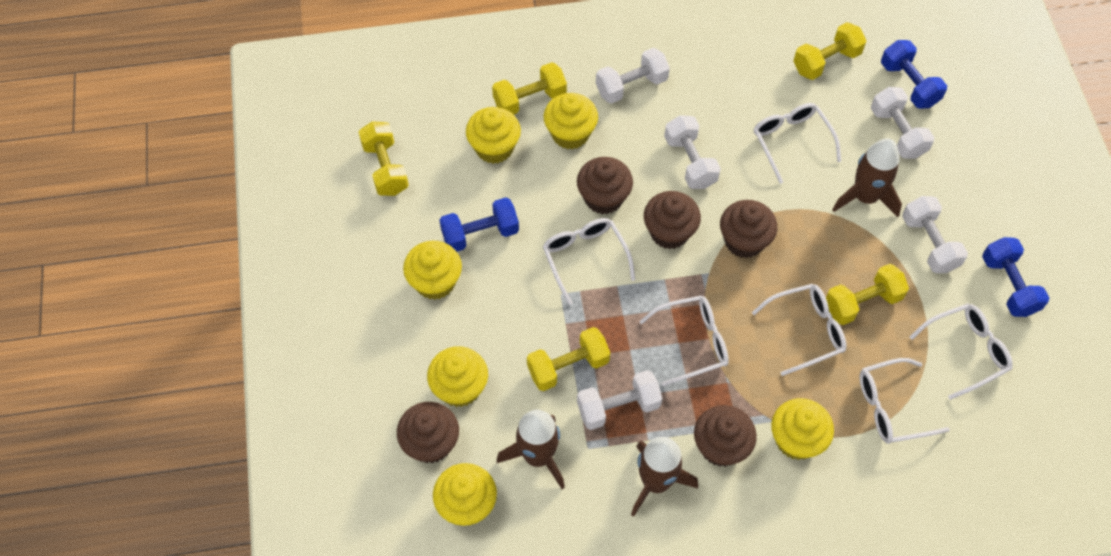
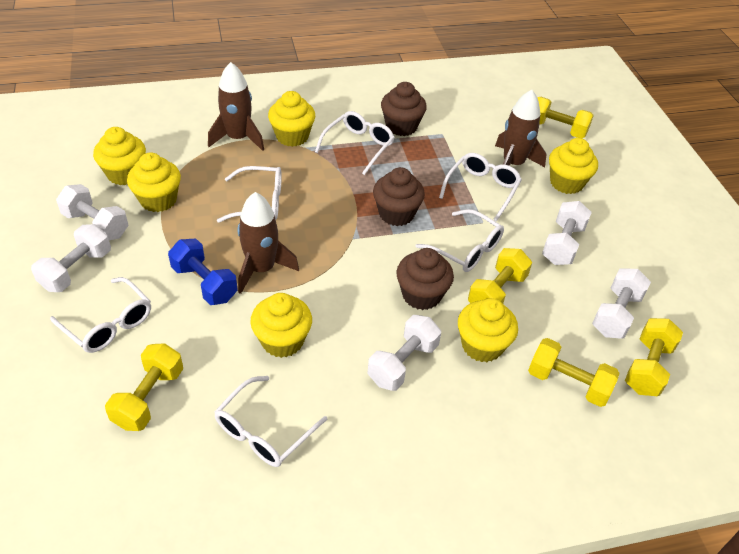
blue dumbbell: 3 -> 1
brown cupcake: 5 -> 3

